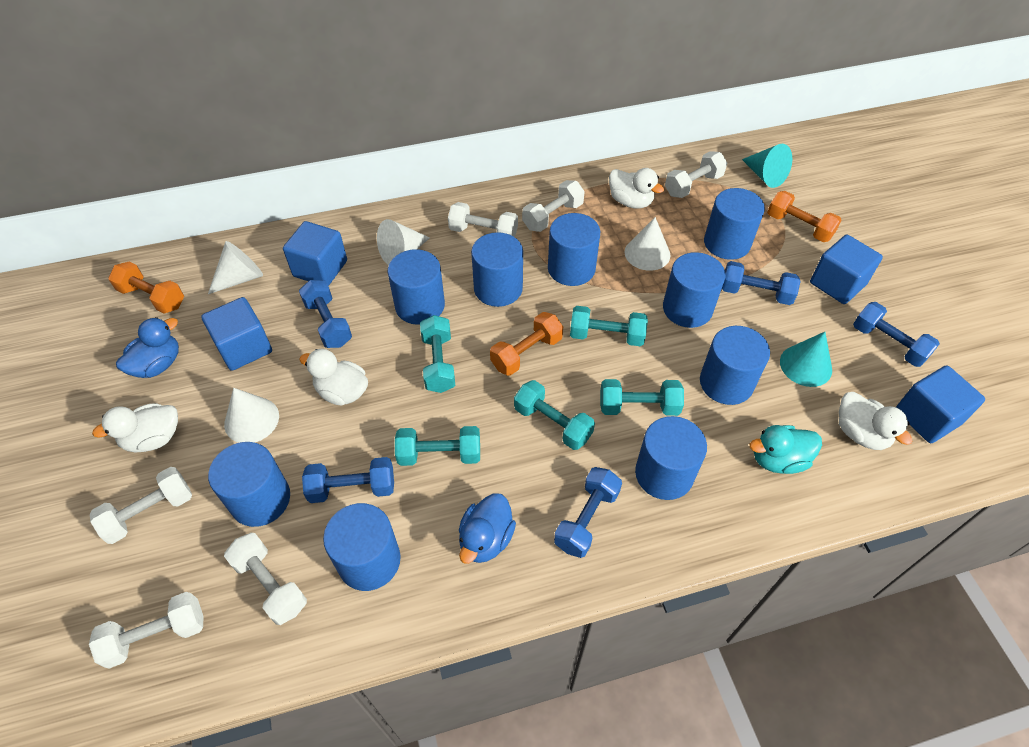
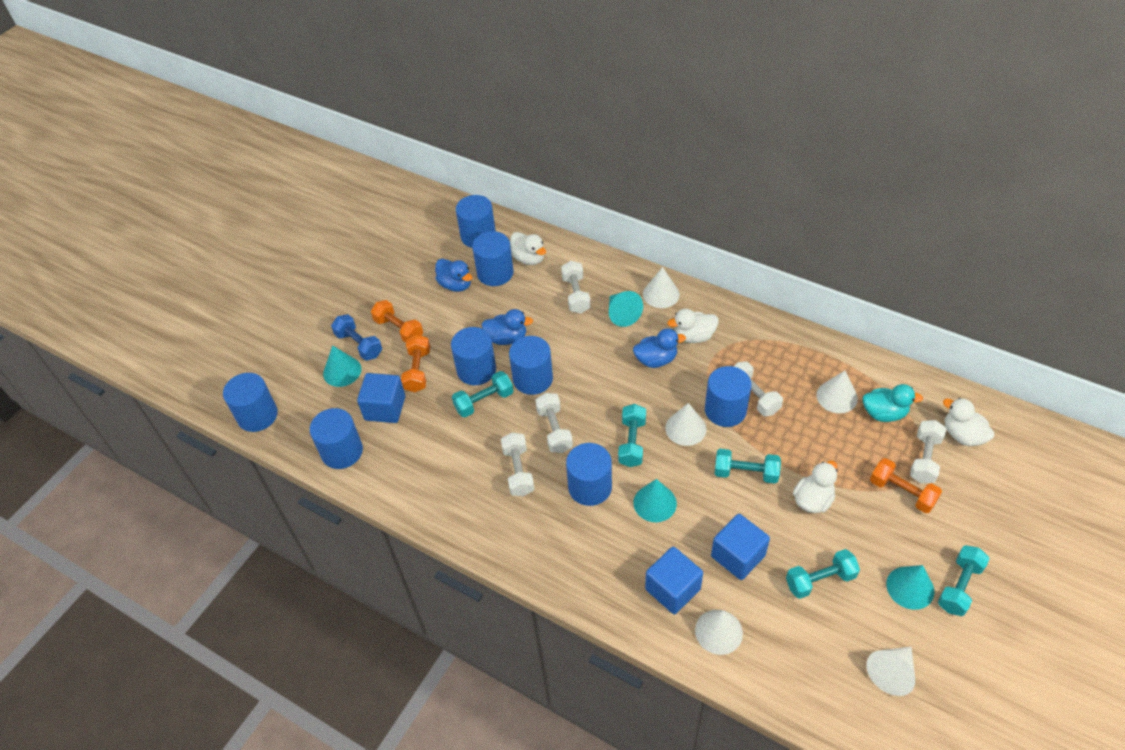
blue cube: 4 -> 3
blue cylinder: 9 -> 8
blue duck: 2 -> 3
blue dumbbell: 5 -> 1
turquoise cone: 2 -> 4
white cone: 4 -> 5
white dumbbell: 6 -> 5

